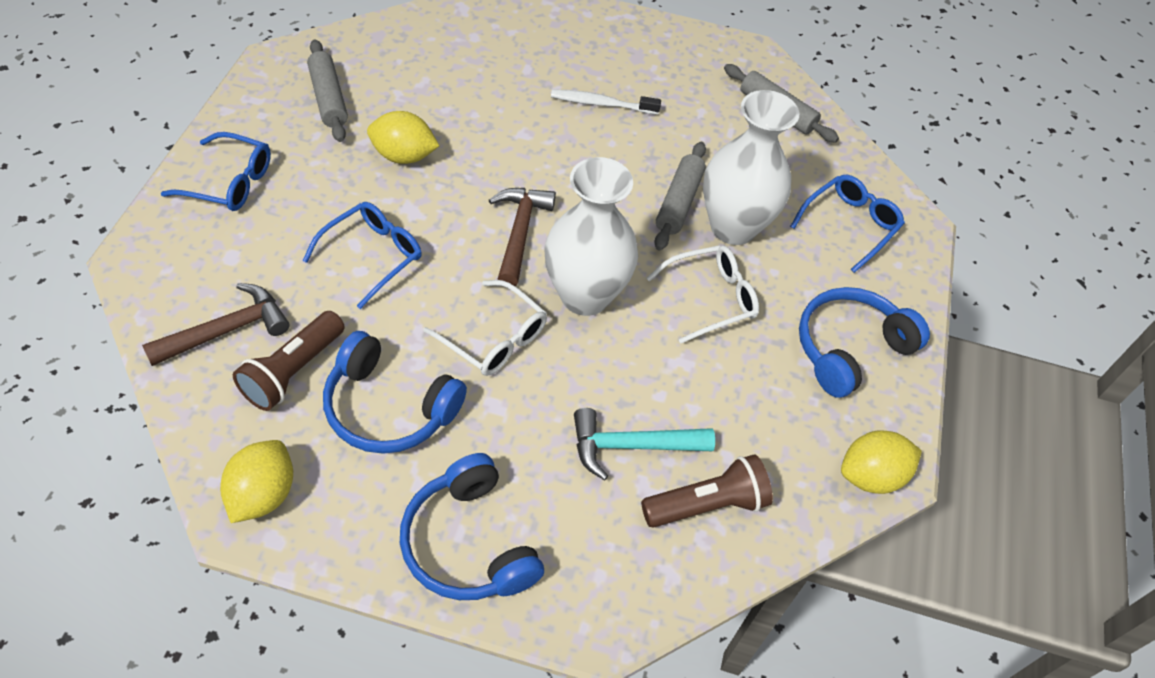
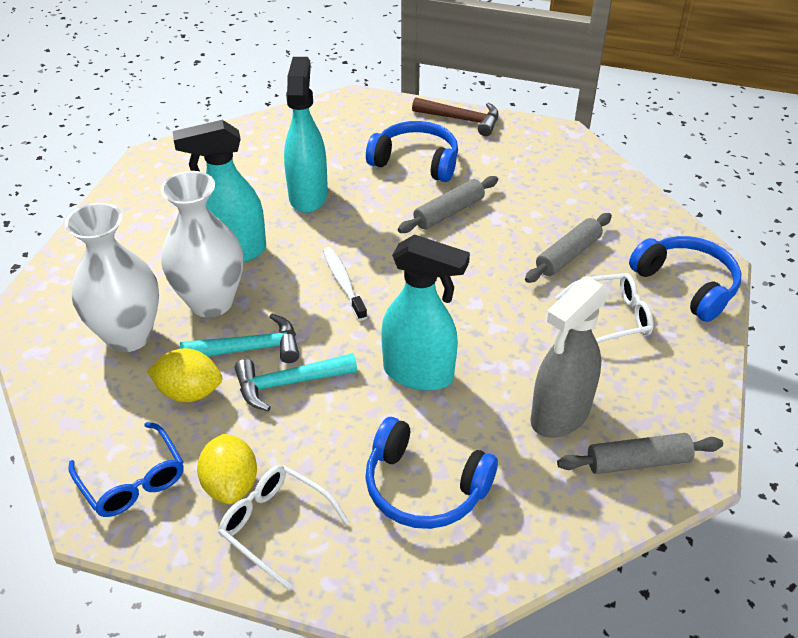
blue glasses: 3 -> 1
brown flashlight: 2 -> 0
brown hammer: 2 -> 1
grey spray bottle: 0 -> 1
turquoise hammer: 1 -> 2
turquoise spray bottle: 0 -> 3
yellow lemon: 3 -> 2

